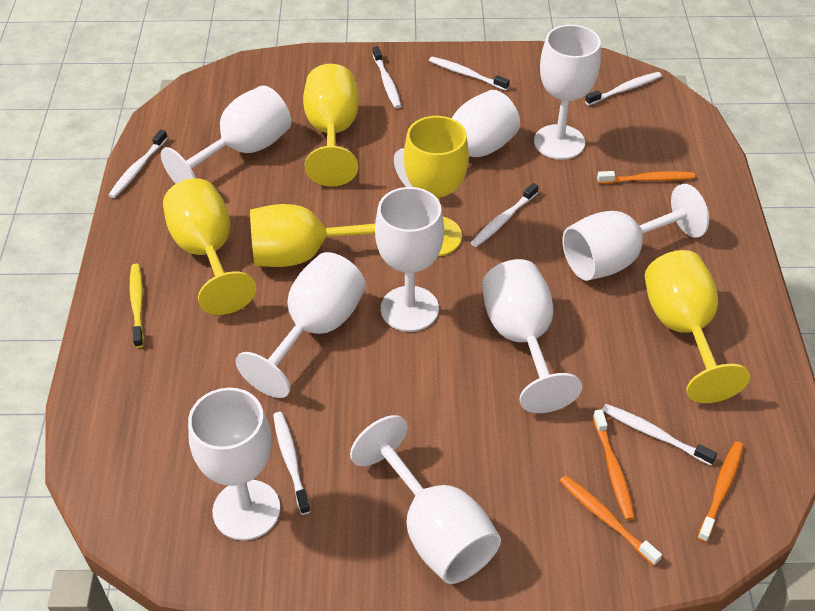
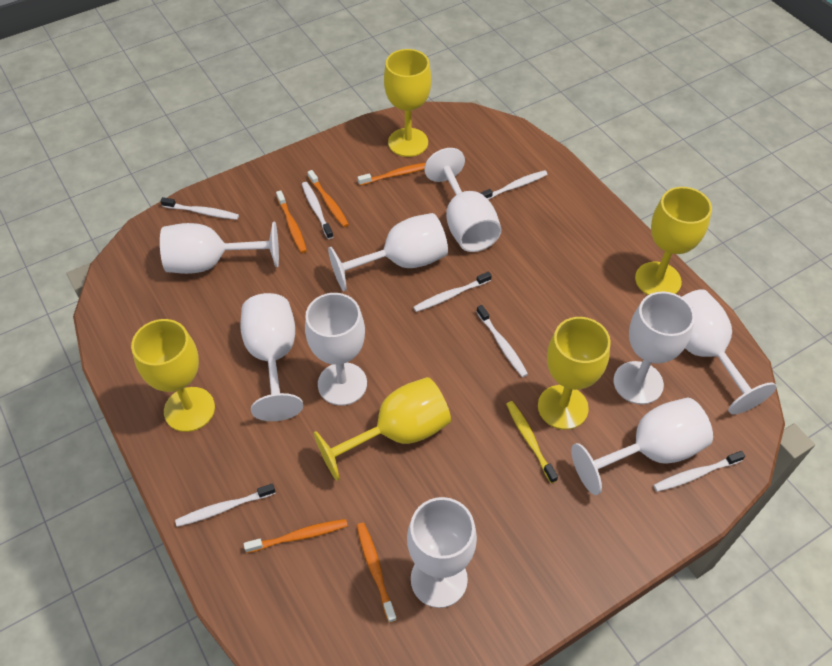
orange toothbrush: 4 -> 5

